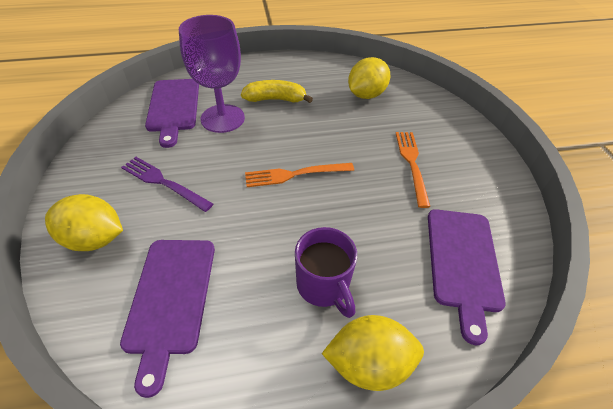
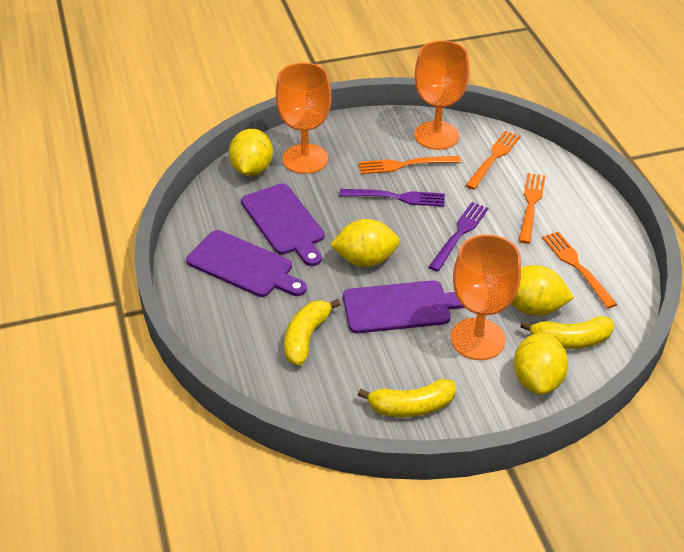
orange fork: 2 -> 4
orange goblet: 0 -> 3
purple fork: 1 -> 2
purple goblet: 1 -> 0
purple mug: 1 -> 0
yellow banana: 1 -> 3
yellow lemon: 3 -> 4

